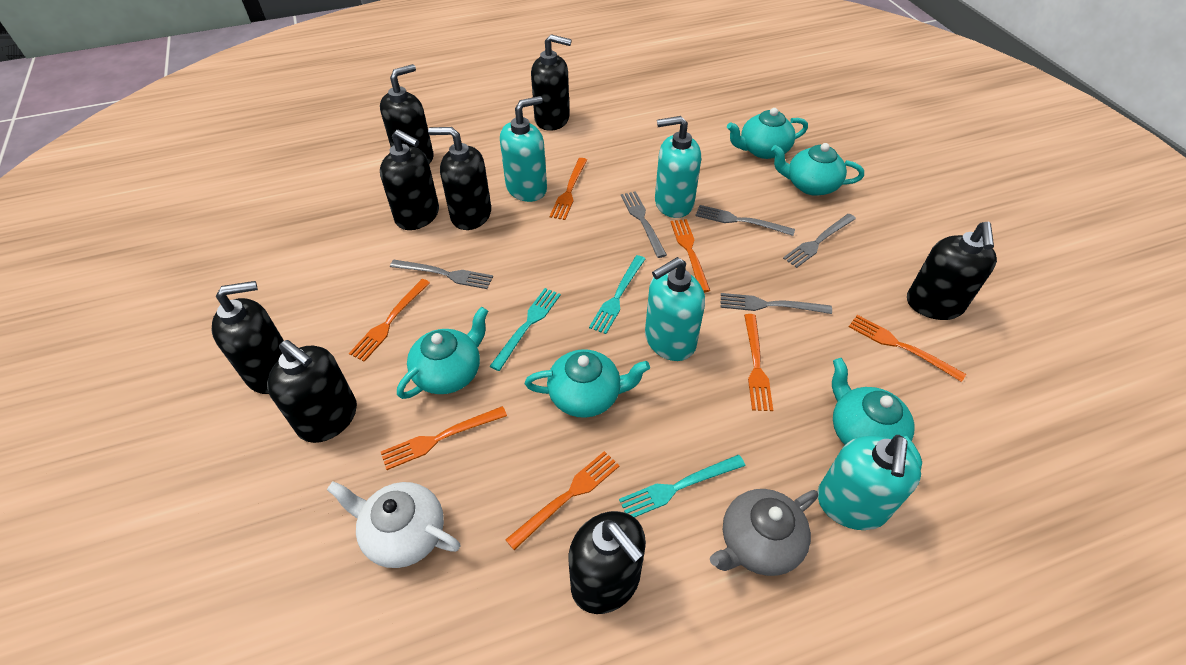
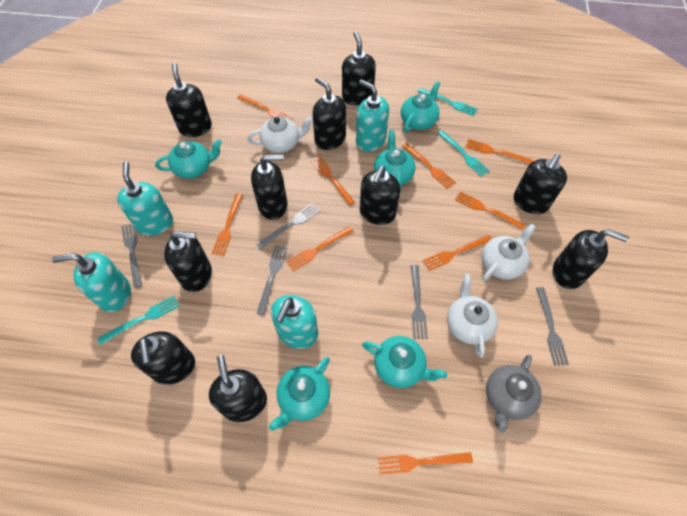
black soap dispenser: 8 -> 10
orange fork: 7 -> 9
white teapot: 1 -> 3

